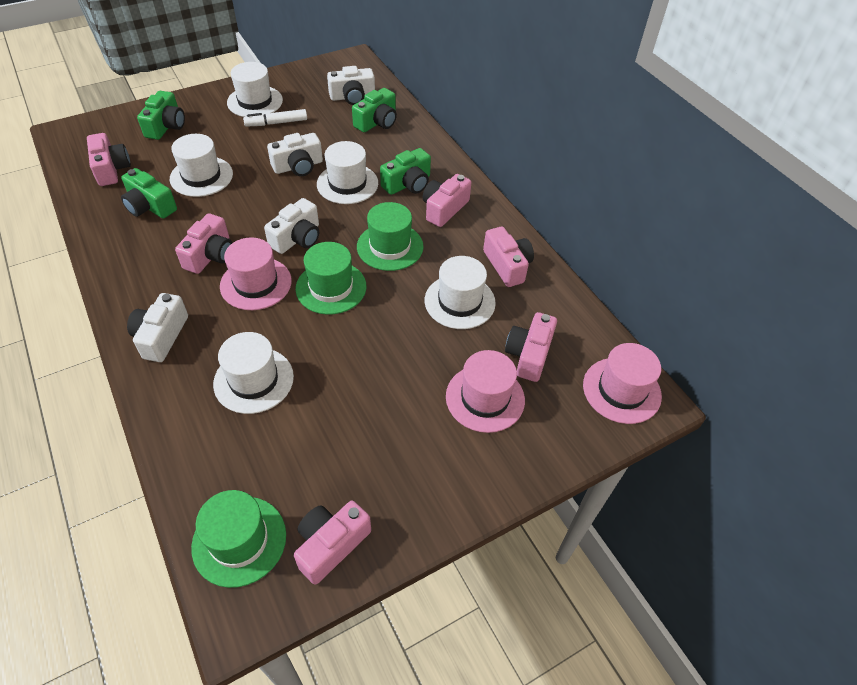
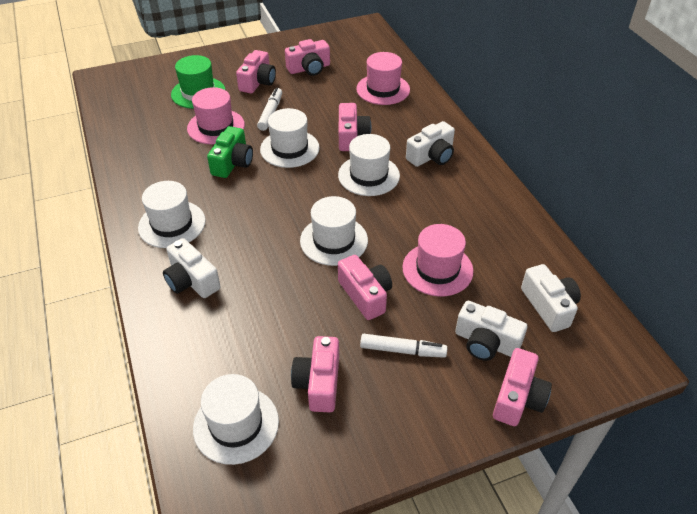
green camera: 4 -> 1
green hat: 3 -> 1
white marker: 1 -> 2

